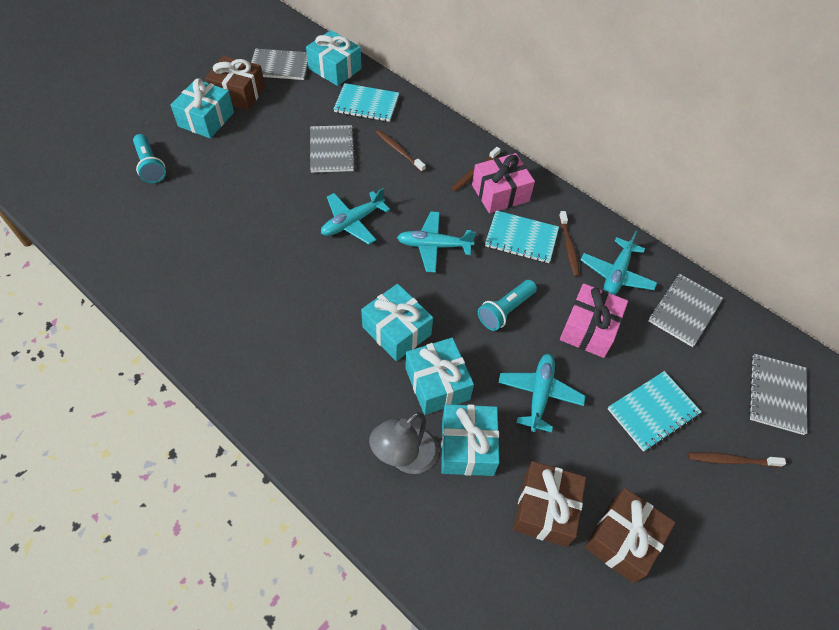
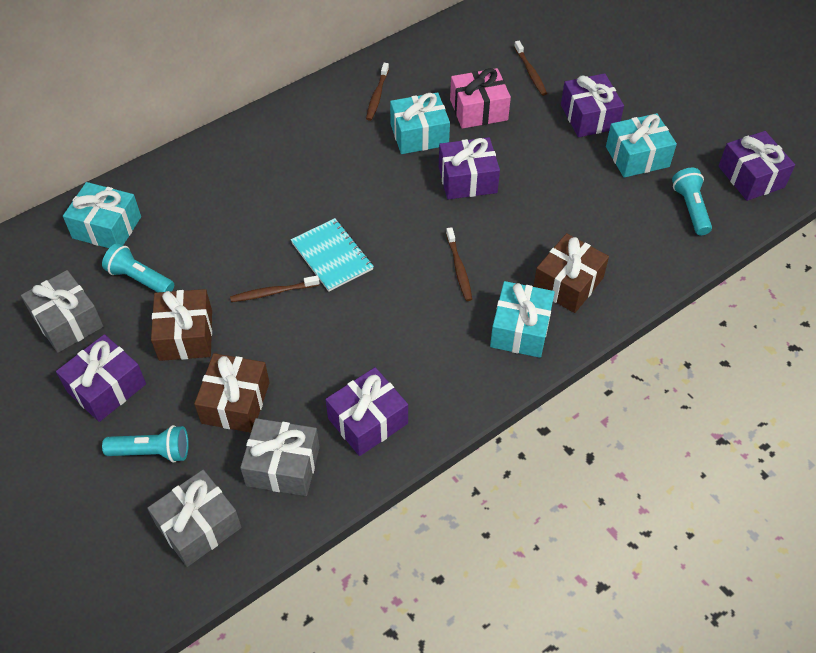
grey gift: 0 -> 3
grey lamp: 1 -> 0
grey notebook: 4 -> 0
pink gift: 2 -> 1
purple gift: 0 -> 5
turquoise flashlight: 2 -> 3
turquoise gift: 5 -> 4
turquoise notebook: 3 -> 1
turquoise plane: 4 -> 0

